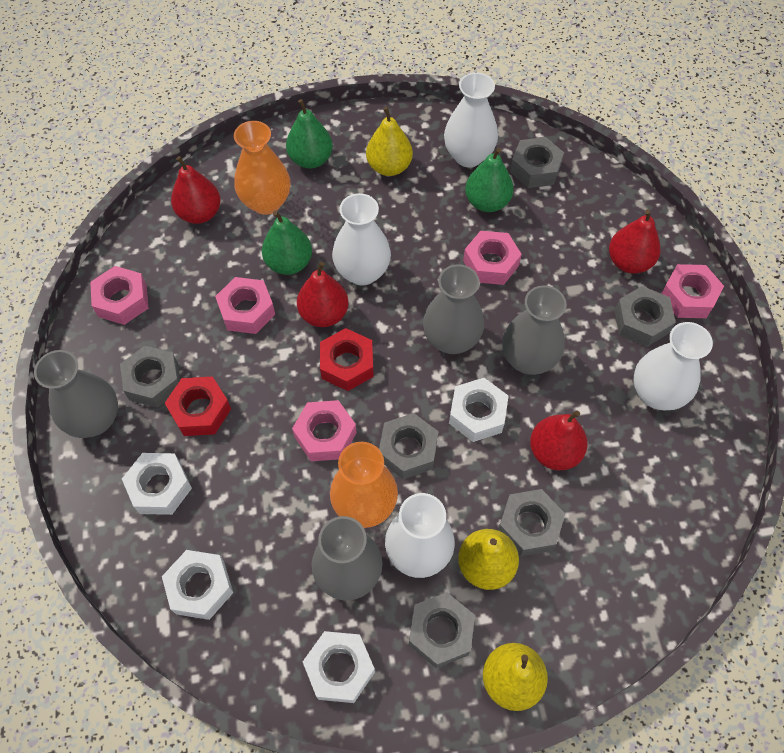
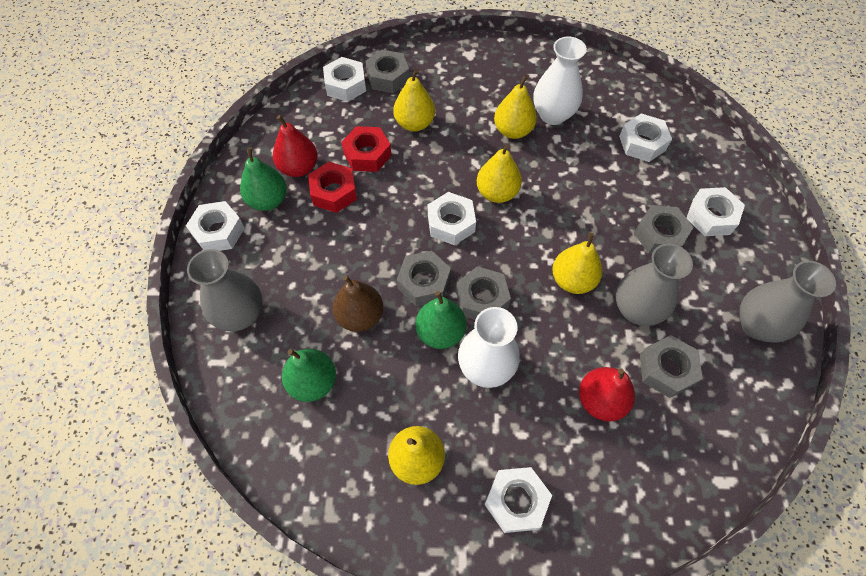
brown pear: 0 -> 1
grey nut: 6 -> 5
grey vase: 4 -> 3
orange vase: 2 -> 0
pink nut: 5 -> 0
red pear: 4 -> 2
white nut: 4 -> 6
white vase: 4 -> 2
yellow pear: 3 -> 5

